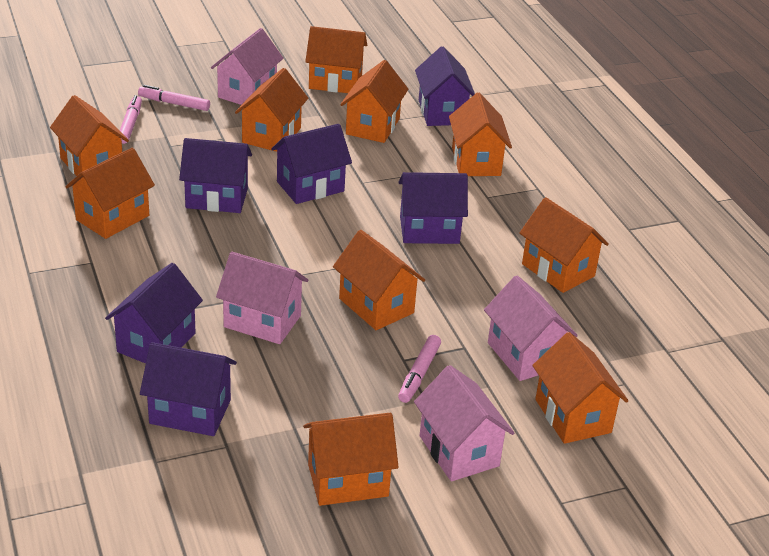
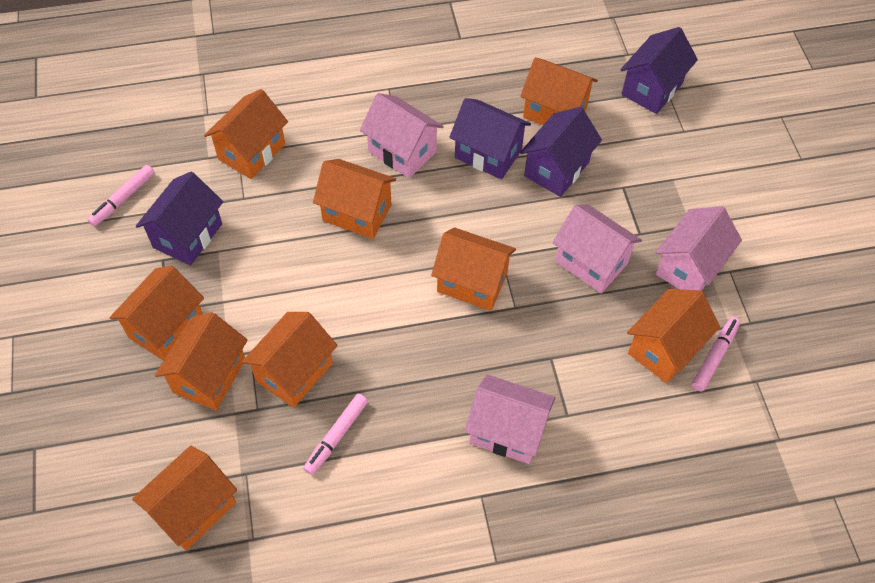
orange house: 10 -> 9
purple house: 6 -> 4

